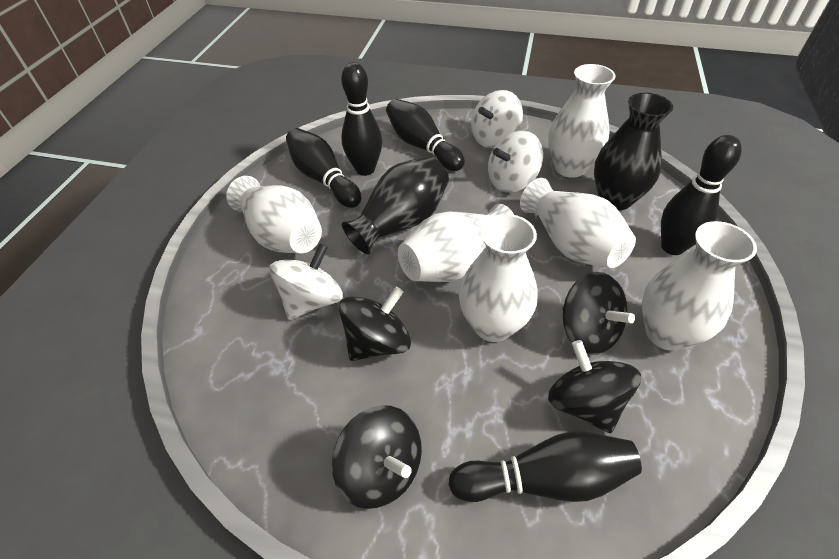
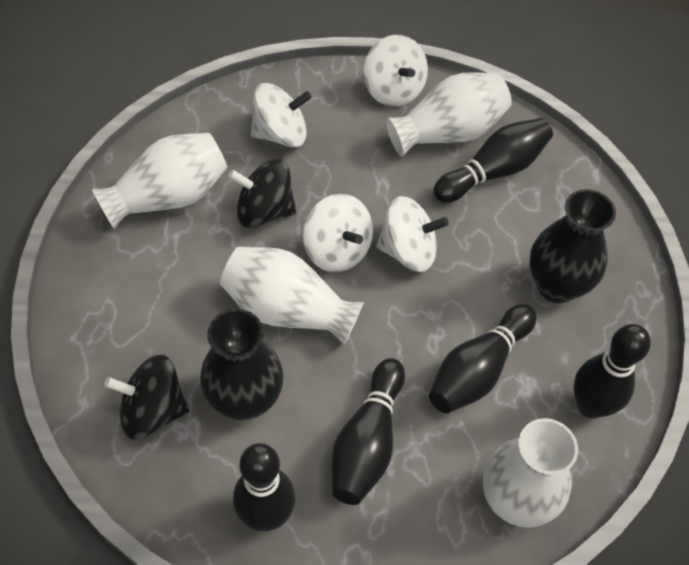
black spinning top: 4 -> 2
white spinning top: 3 -> 4
white vase: 6 -> 4

